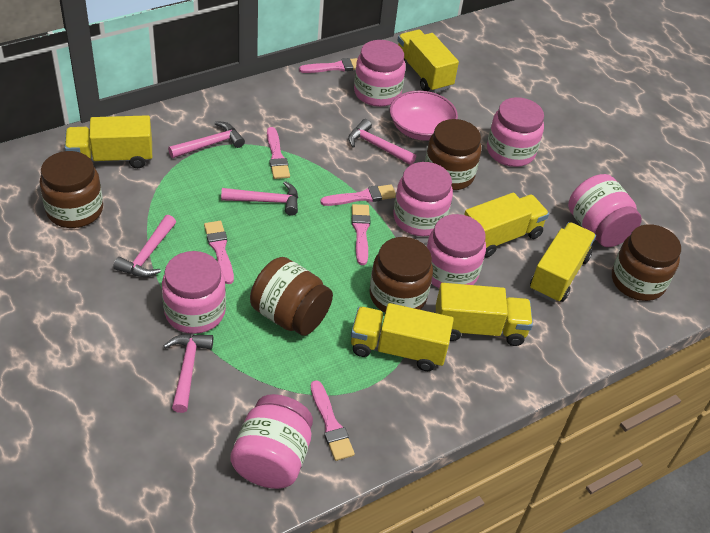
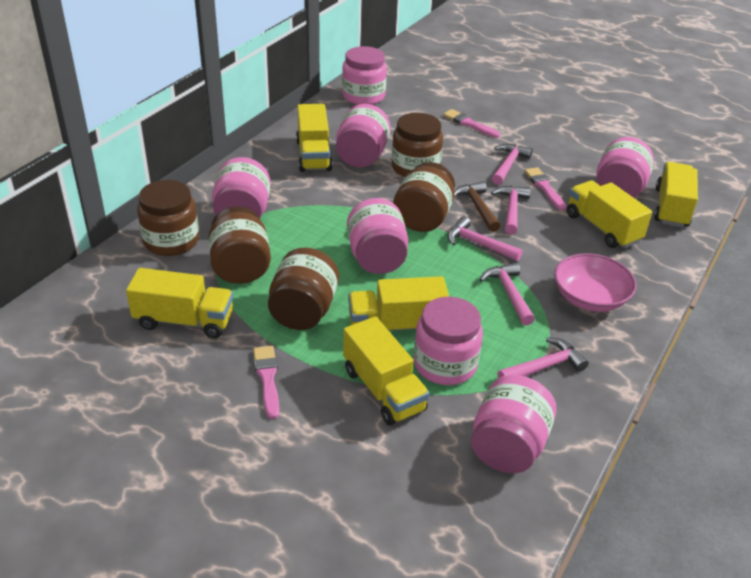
brown hammer: 0 -> 1
pink brush: 6 -> 3

